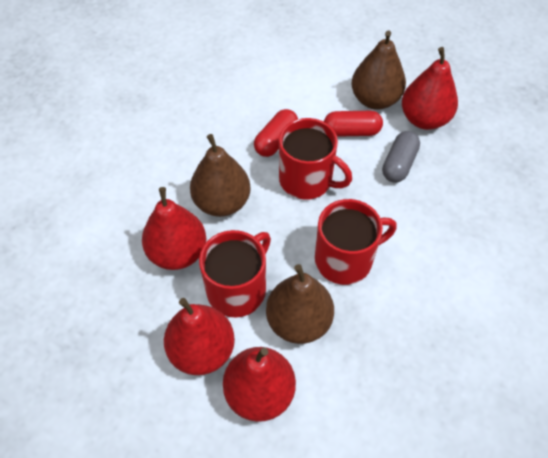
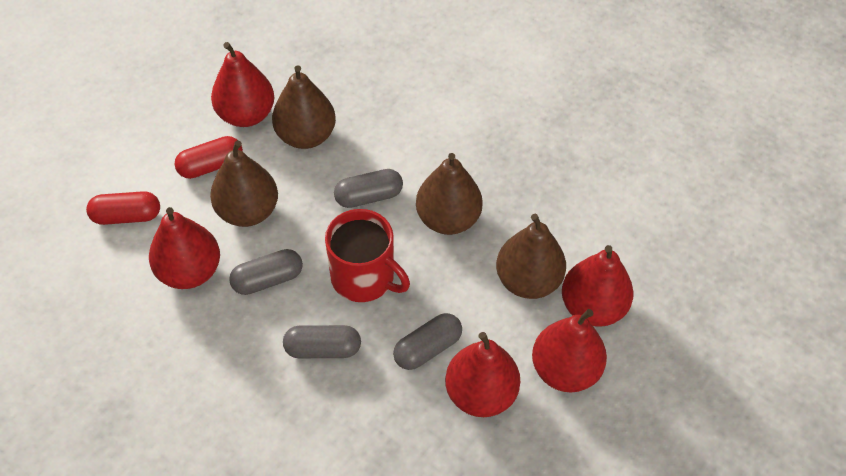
brown pear: 3 -> 4
grey capsule: 1 -> 4
red mug: 3 -> 1
red pear: 4 -> 5

